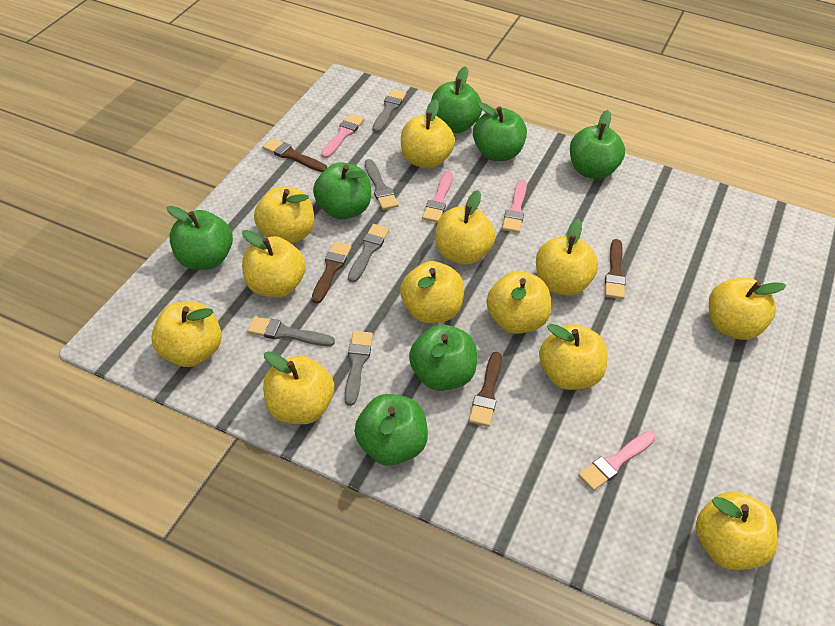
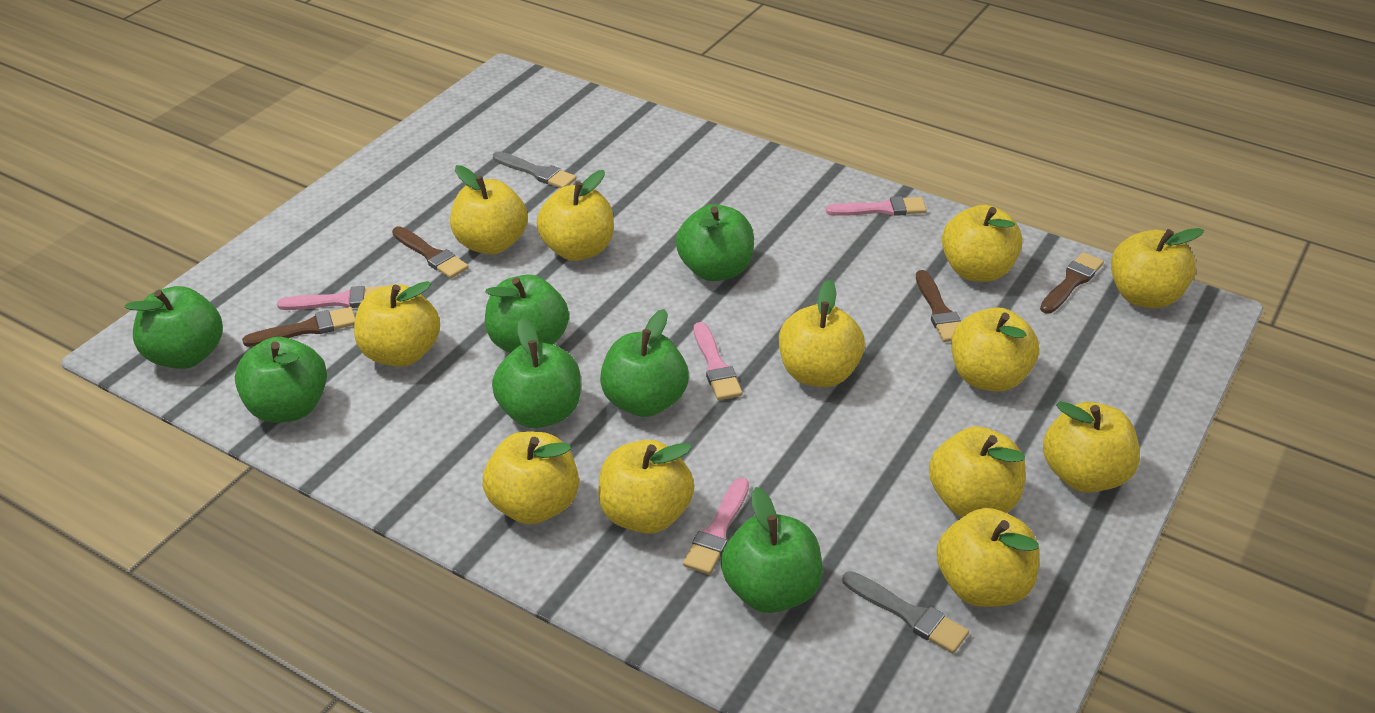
grey brush: 5 -> 2

